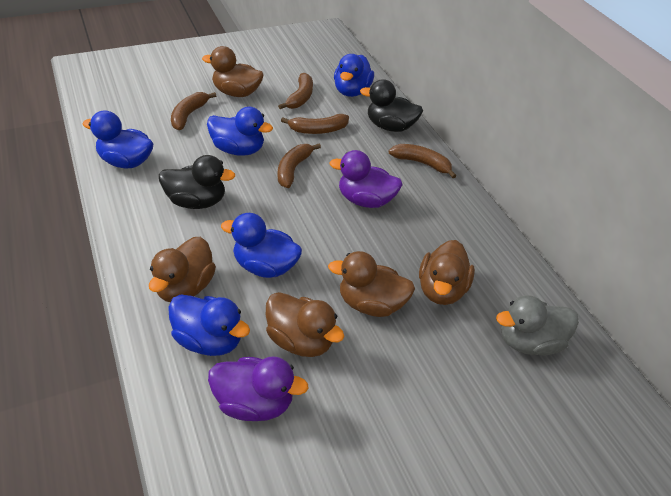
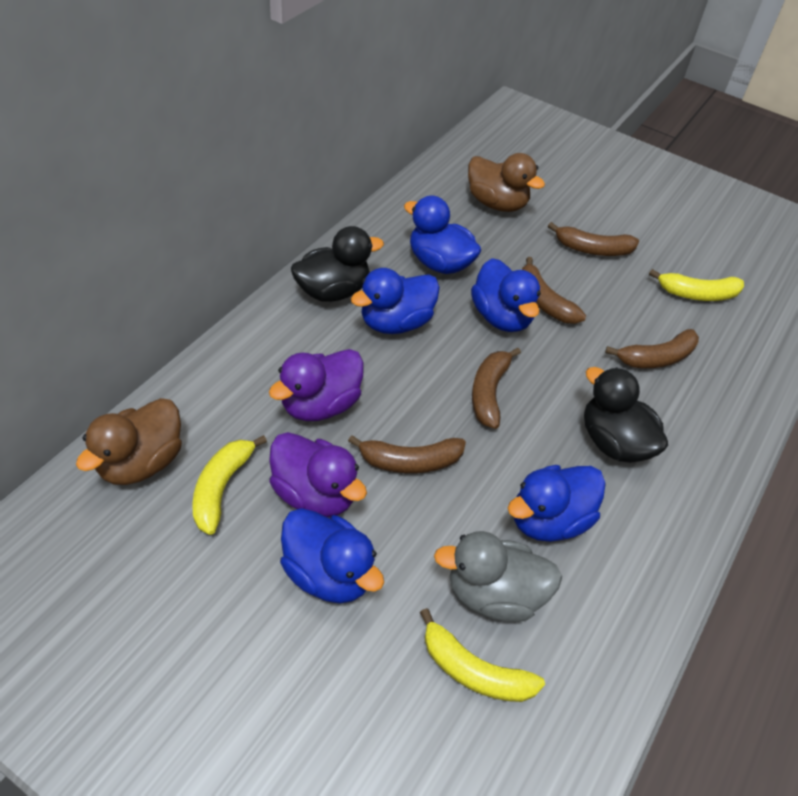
brown duck: 5 -> 2
yellow banana: 0 -> 3

